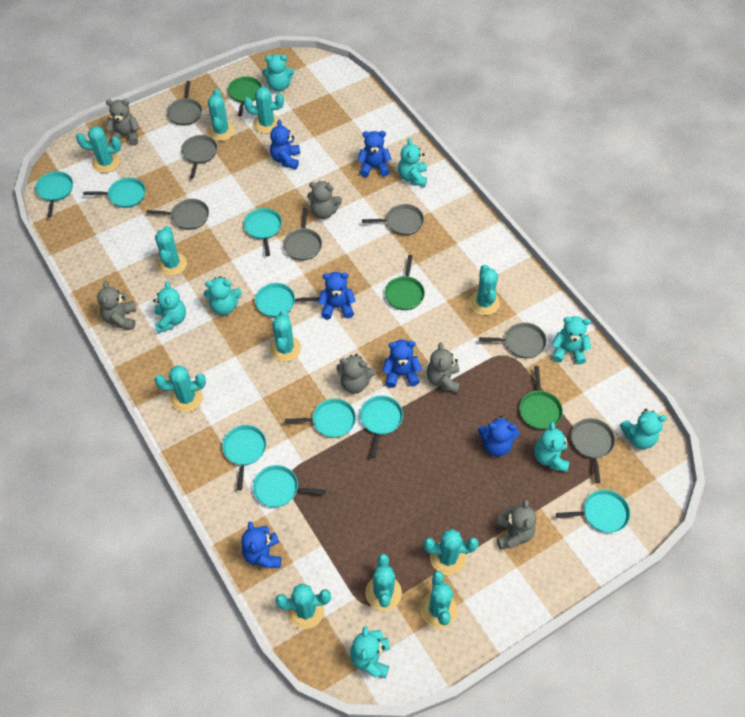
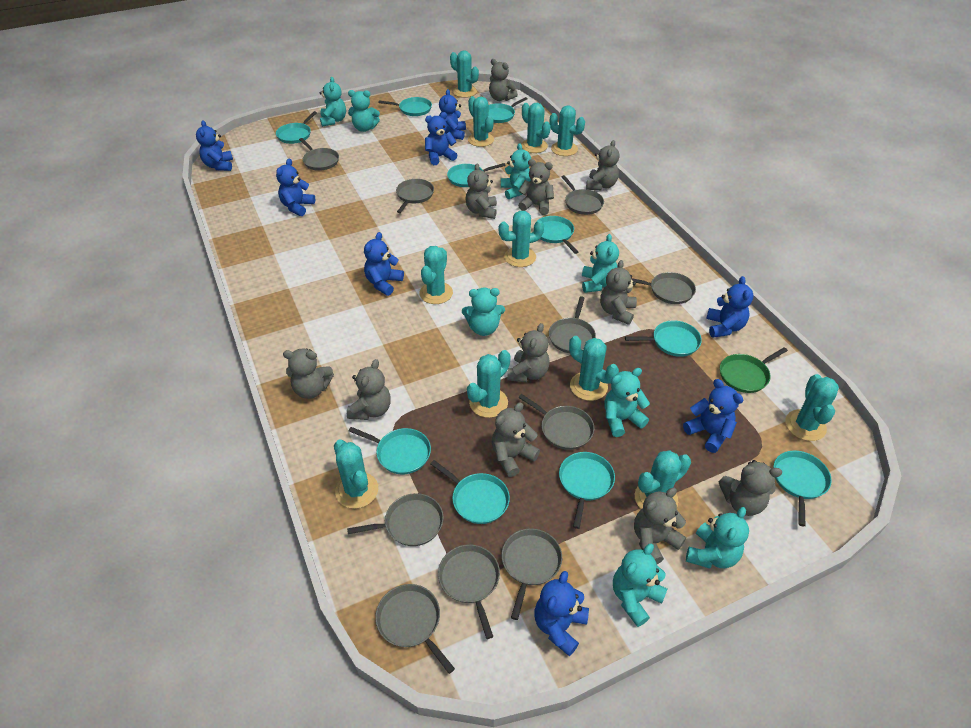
blue teddy bear: 6 -> 8
green pan: 3 -> 1
grey pan: 7 -> 10
grey teddy bear: 6 -> 11
turquoise pan: 9 -> 10

